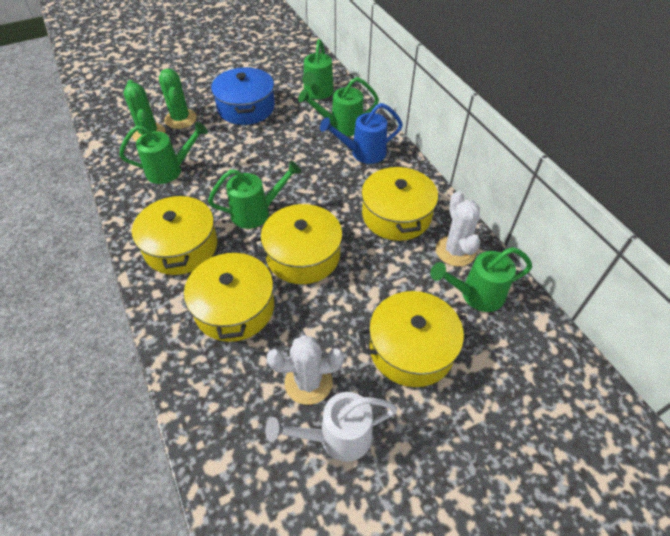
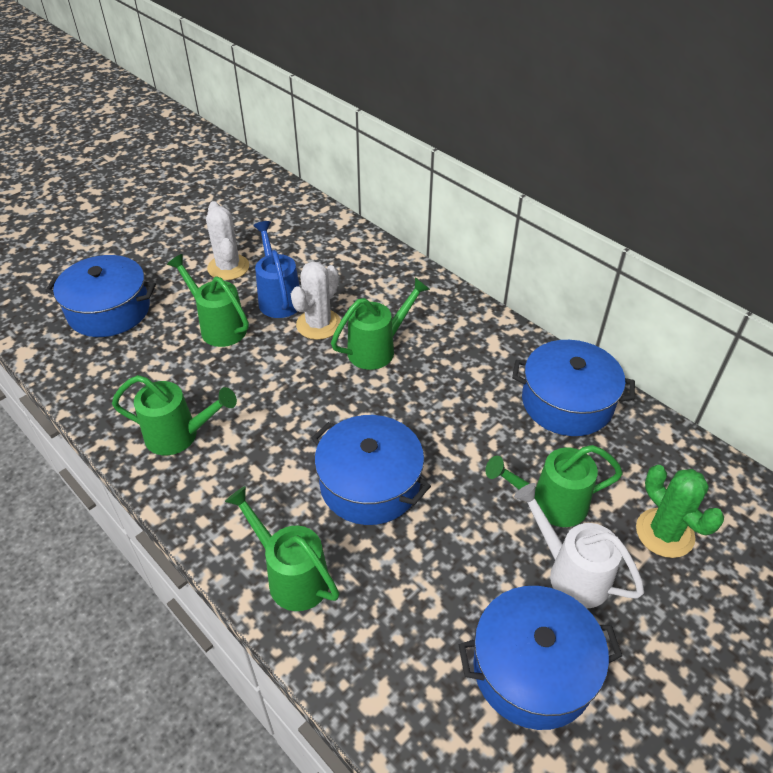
blue pot: 1 -> 4
green cactus: 2 -> 1
yellow pot: 5 -> 0

